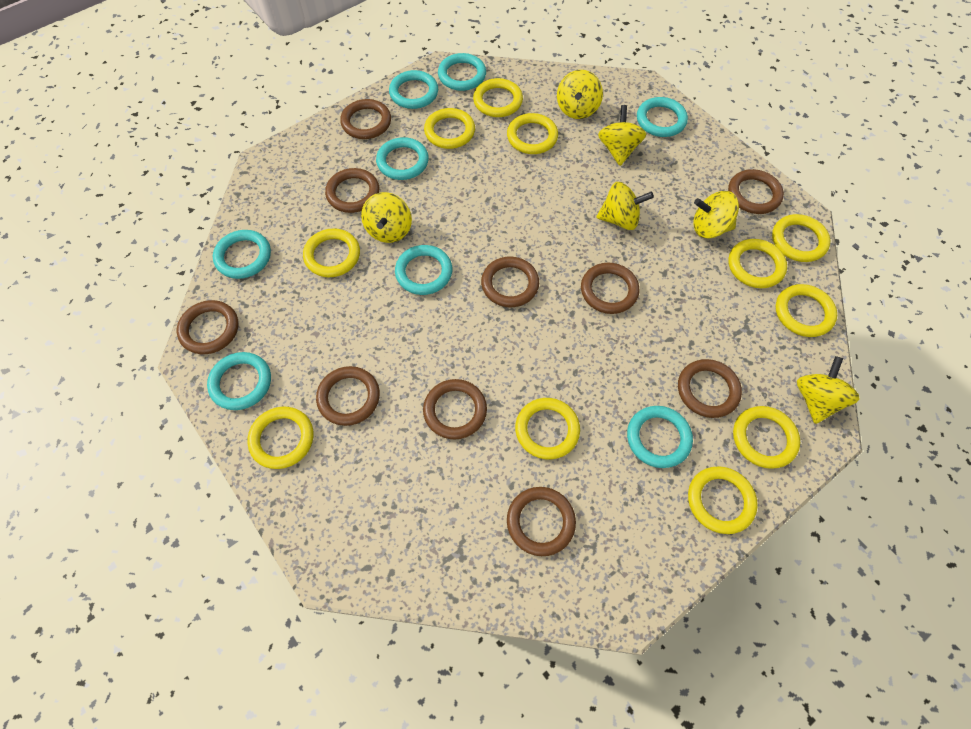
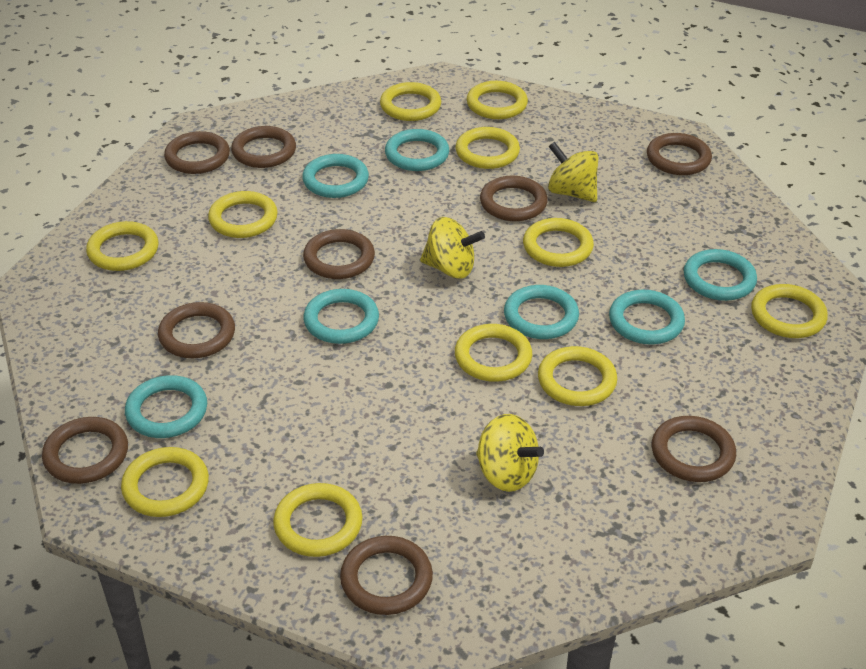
brown ring: 10 -> 9
turquoise ring: 8 -> 7
yellow spinning top: 6 -> 3

